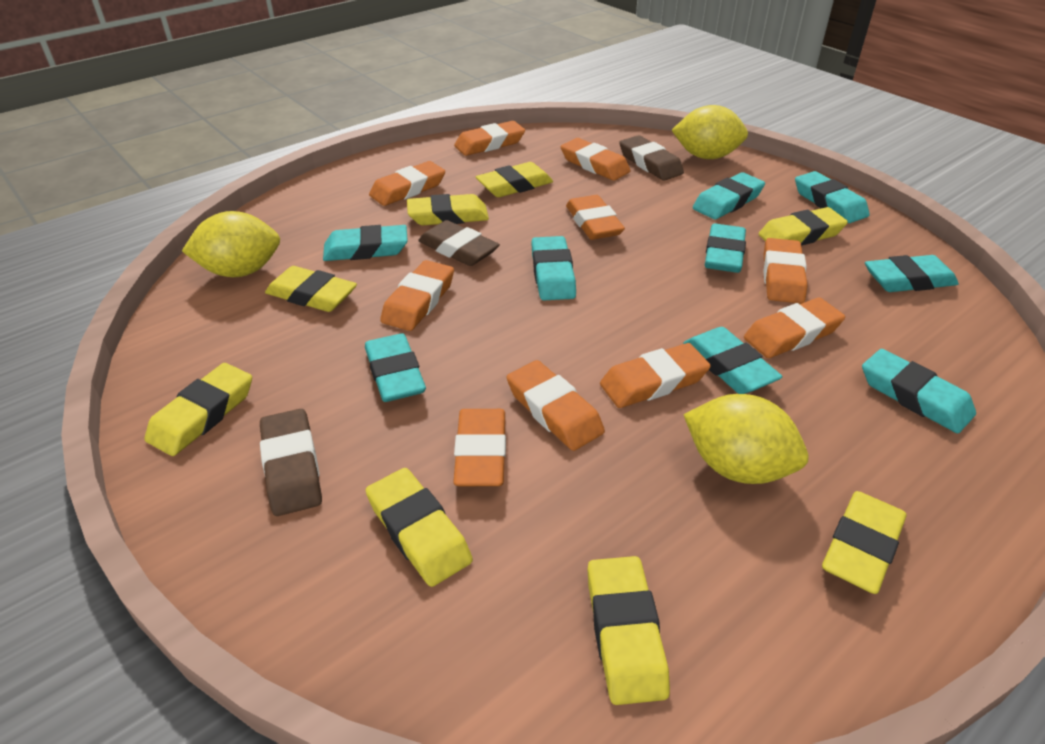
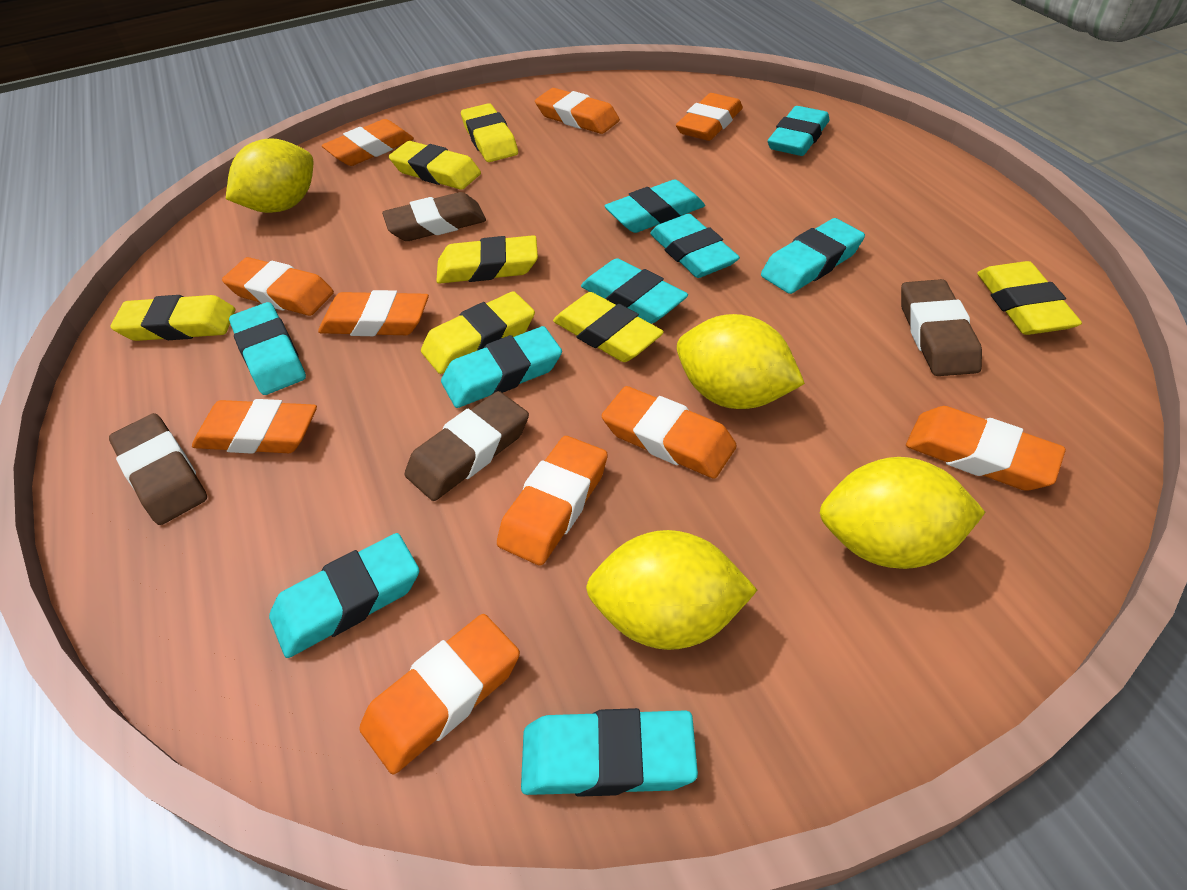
brown eraser: 3 -> 4
yellow eraser: 8 -> 7
yellow lemon: 3 -> 4

